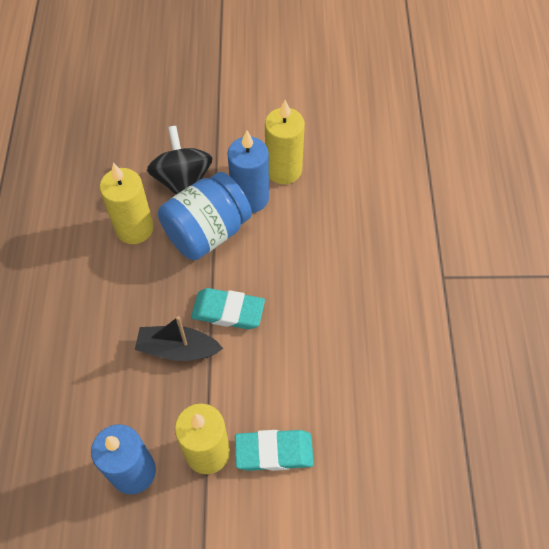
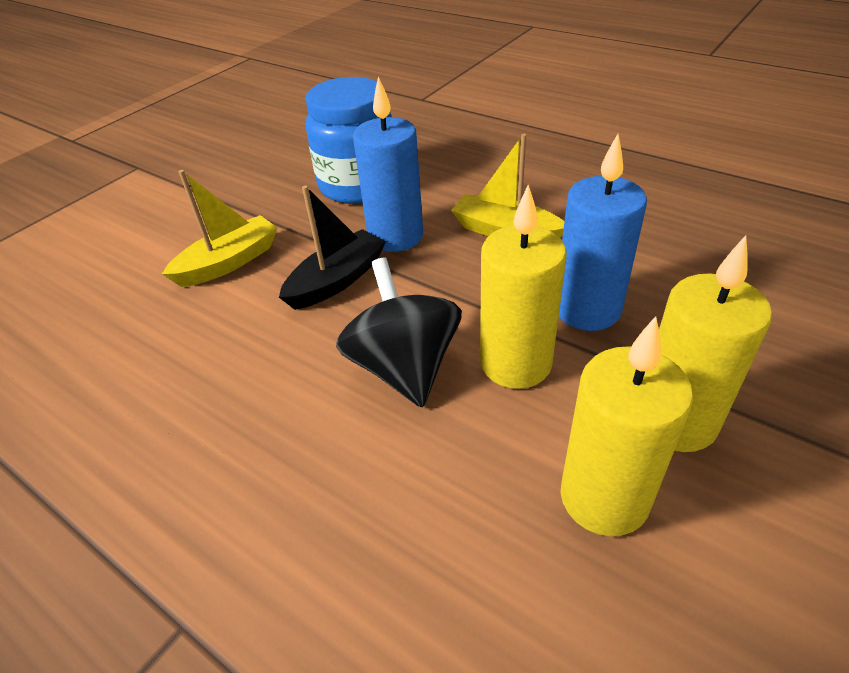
turquoise eraser: 2 -> 0
yellow boat: 0 -> 2

